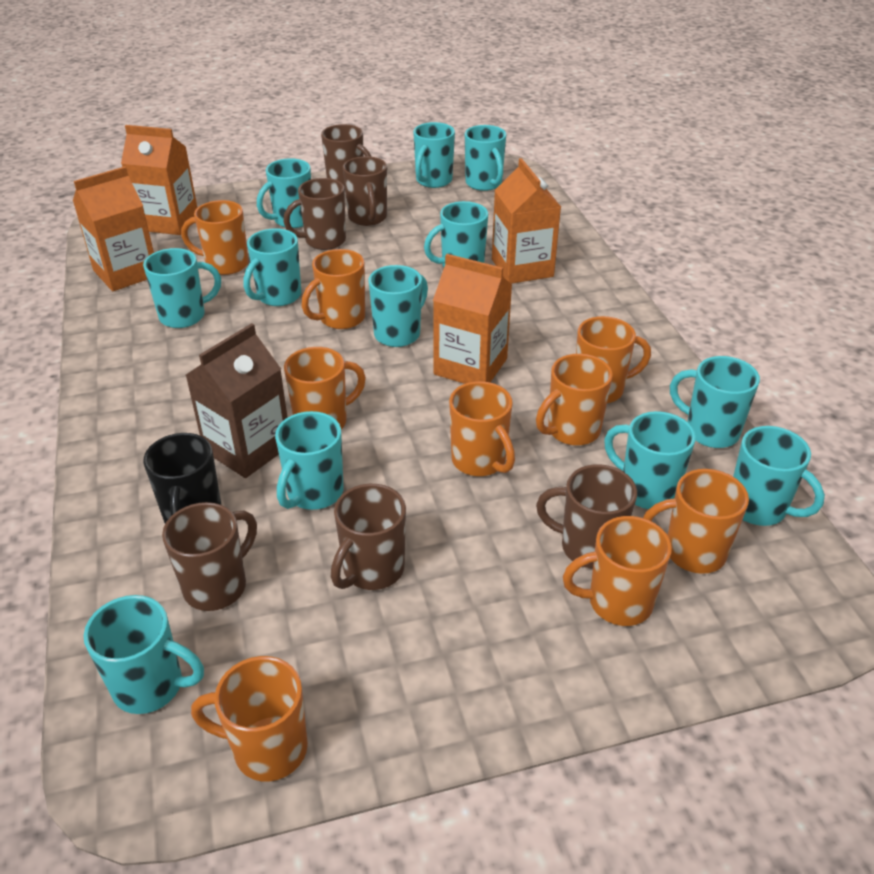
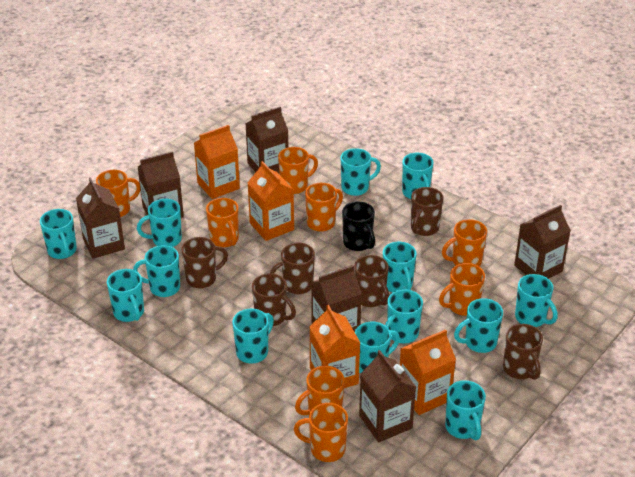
brown carton: 1 -> 6
orange mug: 9 -> 8
turquoise mug: 12 -> 13

